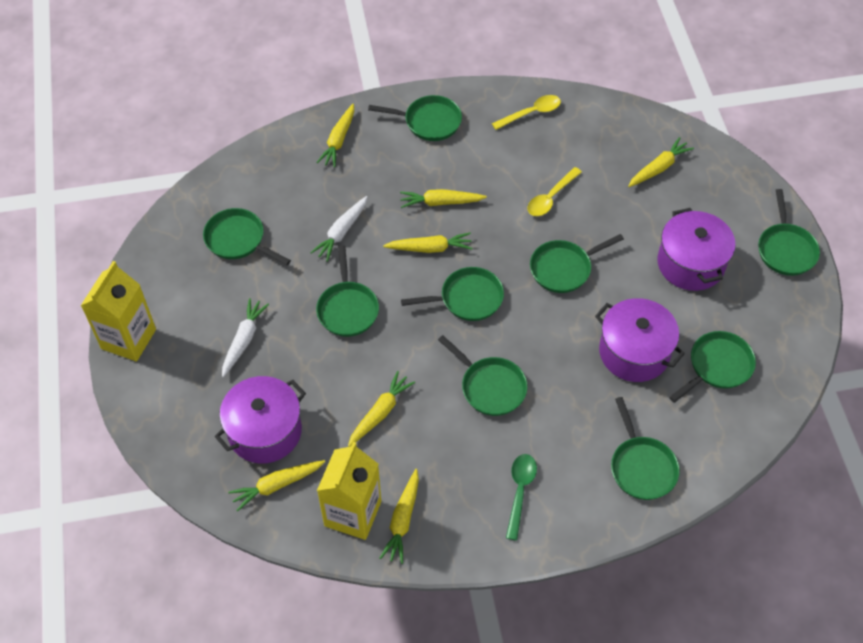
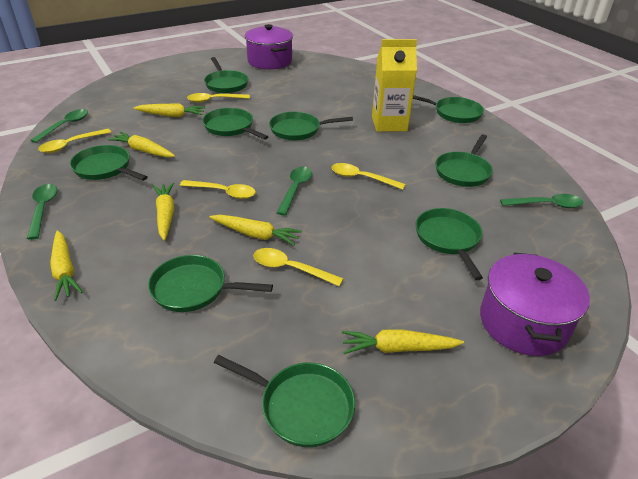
green spoon: 1 -> 4
purple pot: 3 -> 2
white carrot: 2 -> 0
yellow carrot: 7 -> 6
yellow carton: 2 -> 1
yellow spoon: 2 -> 5

